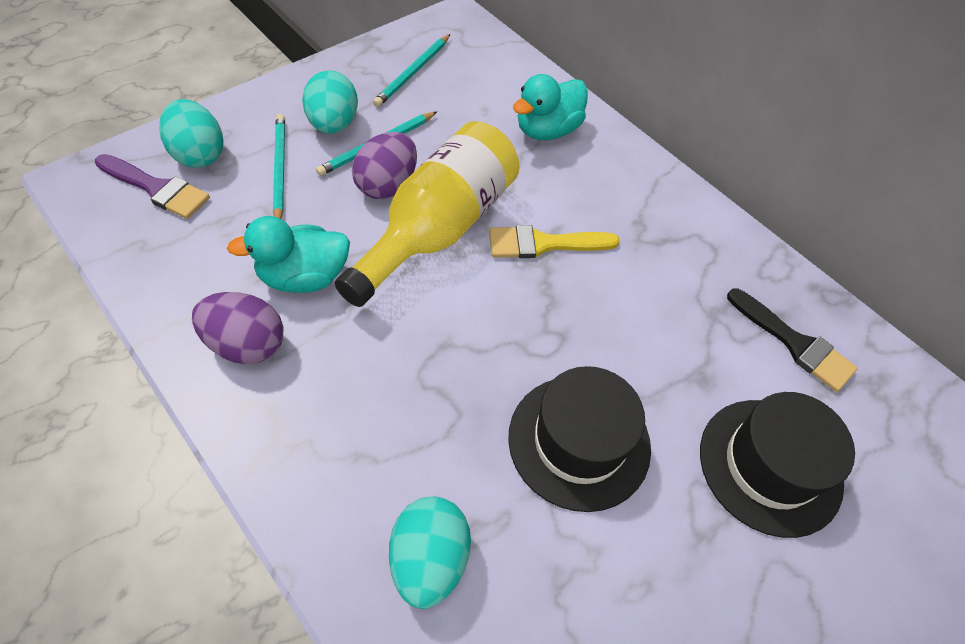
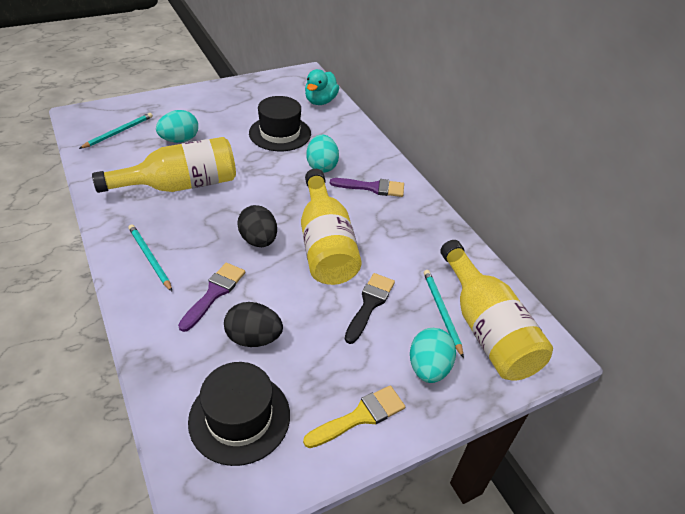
black egg: 0 -> 2
purple brush: 1 -> 2
purple egg: 2 -> 0
turquoise duck: 2 -> 1
yellow bottle: 1 -> 3

